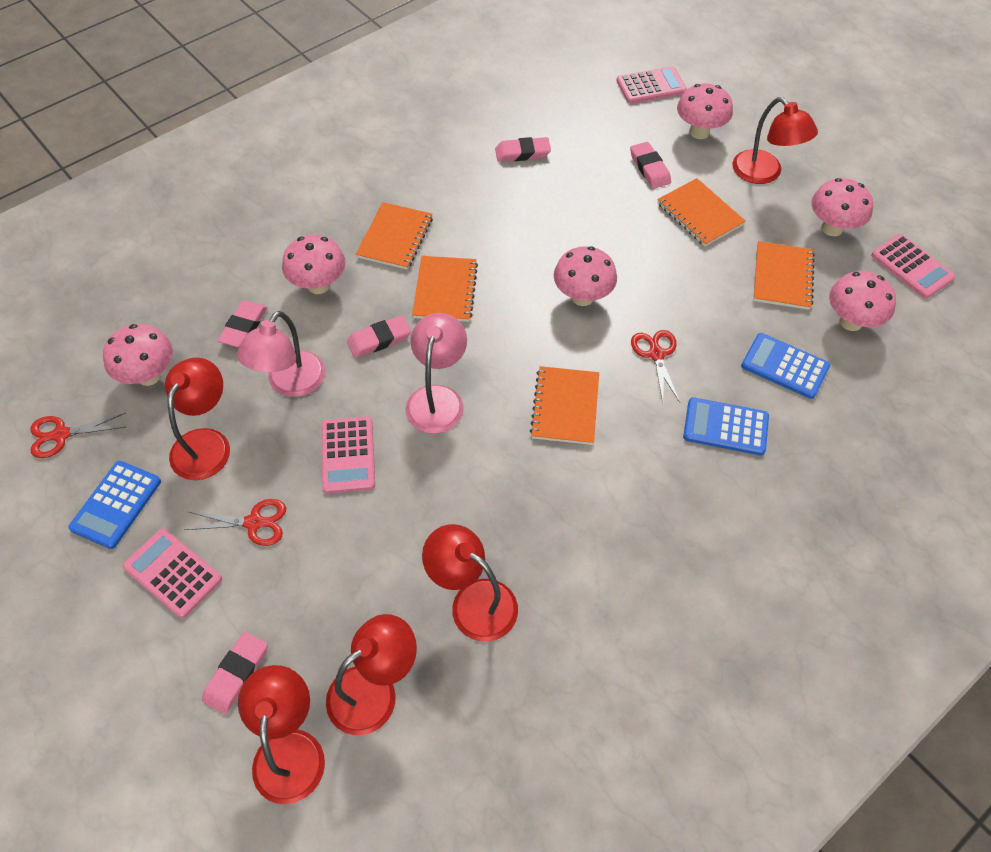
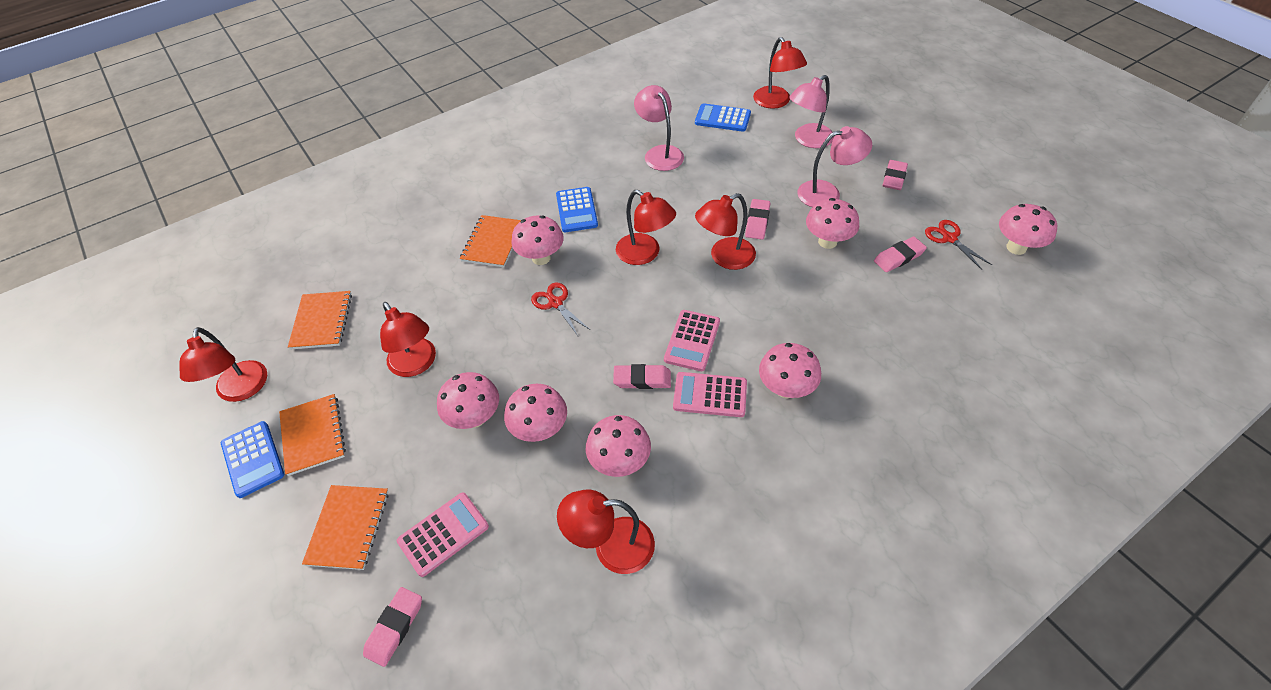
orange notebook: 5 -> 4
pink calculator: 4 -> 3
pink lamp: 2 -> 3
pink mushroom: 6 -> 7
red lamp: 5 -> 6
red scissors: 3 -> 2

